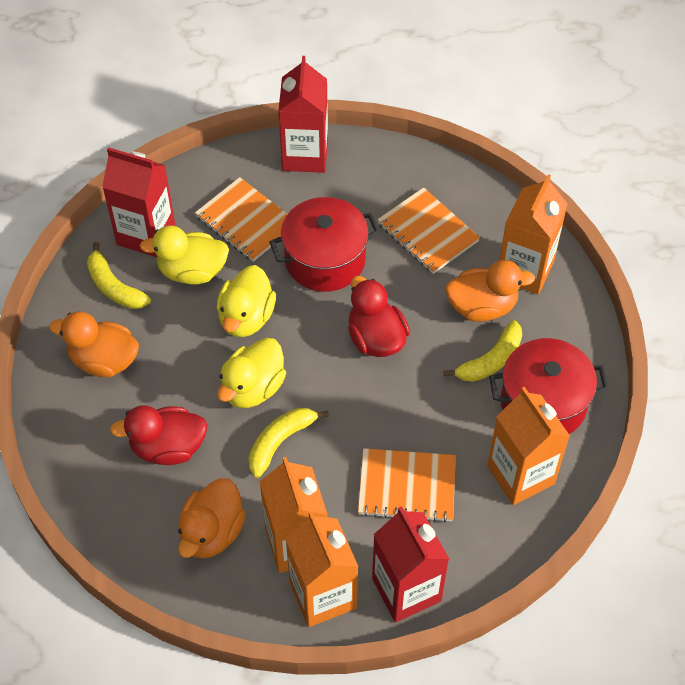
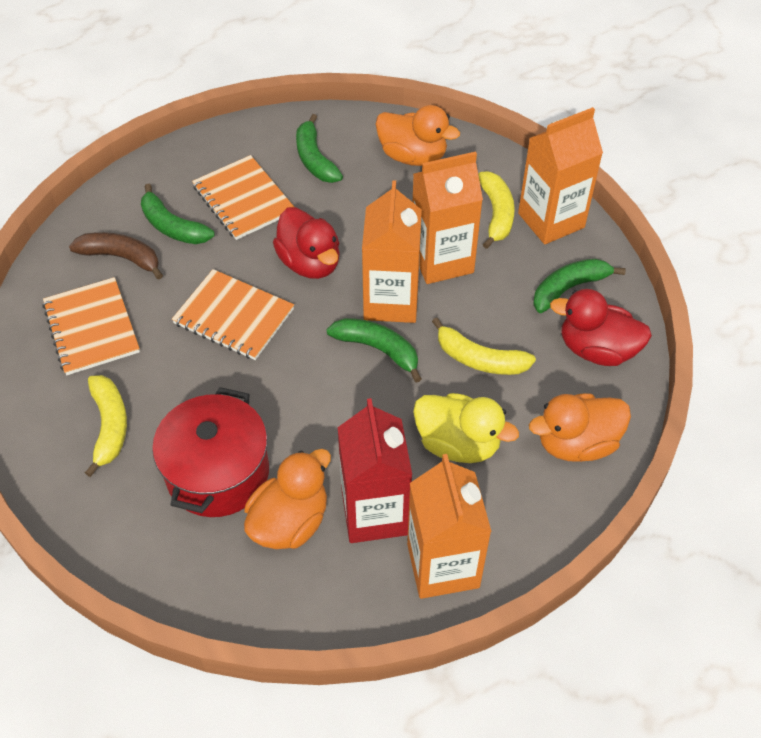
brown banana: 0 -> 1
green banana: 0 -> 4
red carton: 3 -> 1
red pot: 2 -> 1
yellow duck: 3 -> 1

